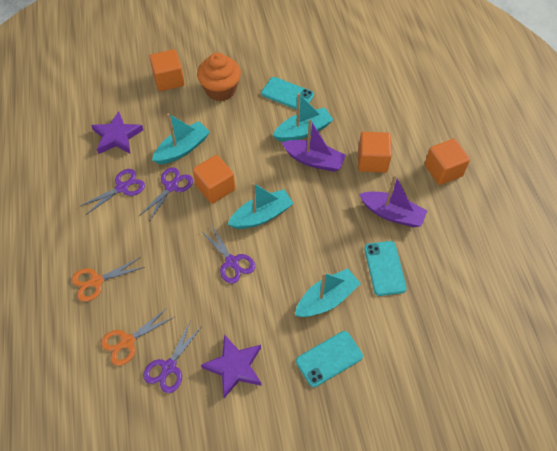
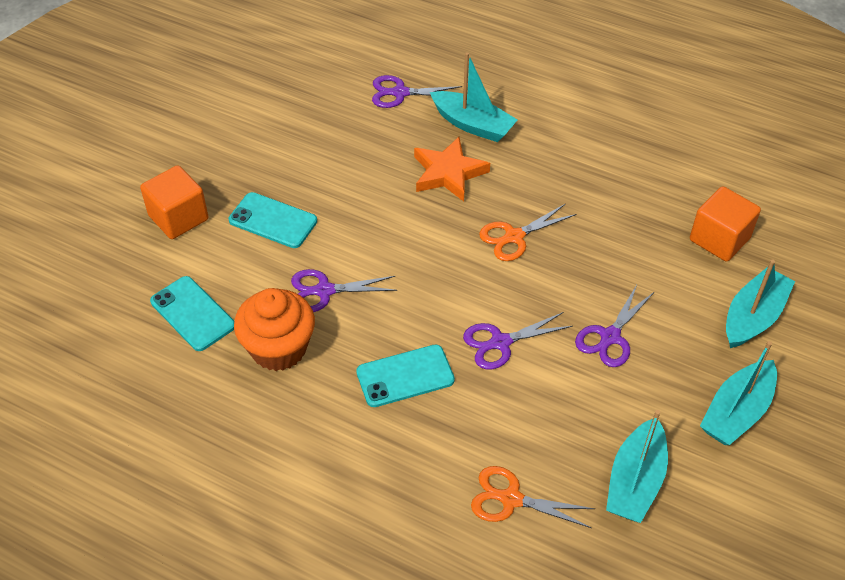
orange cube: 4 -> 2
orange star: 0 -> 1
purple boat: 2 -> 0
purple star: 2 -> 0

